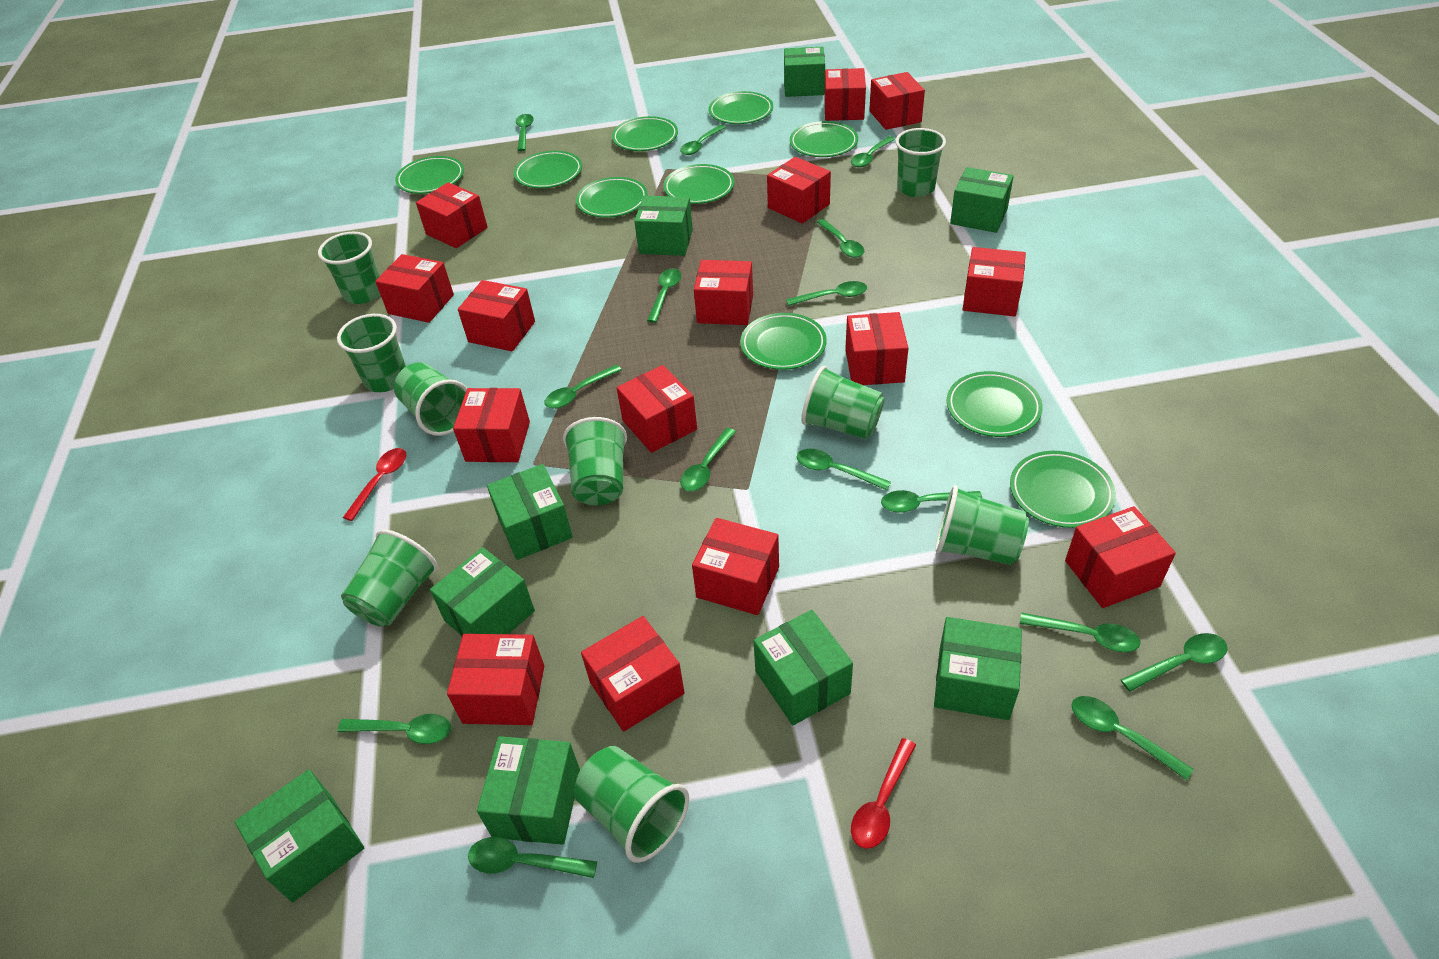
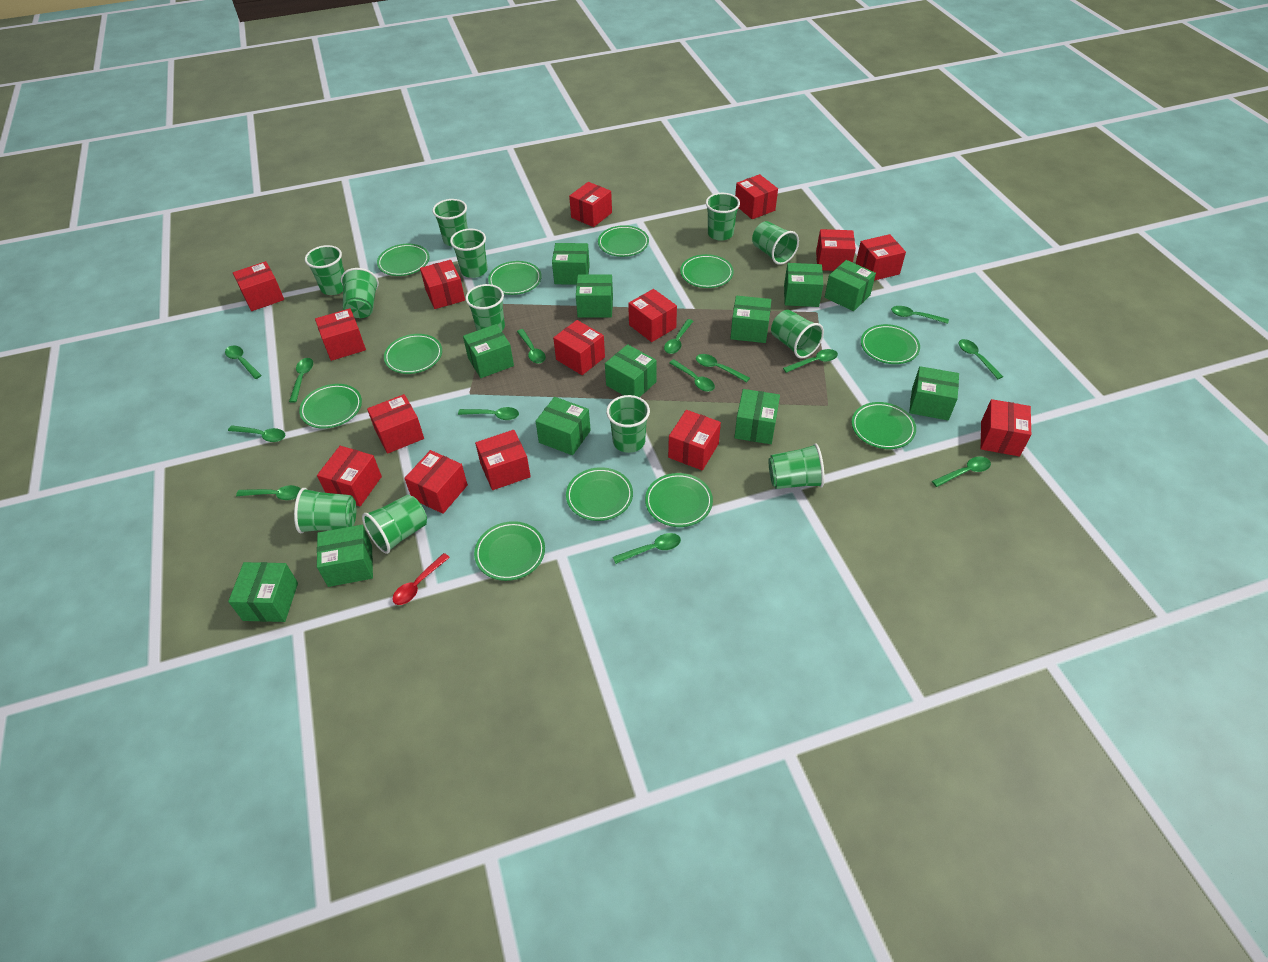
green box: 9 -> 12
green cup: 9 -> 12
green plate: 10 -> 11
green spoon: 15 -> 14
red spoon: 2 -> 1

